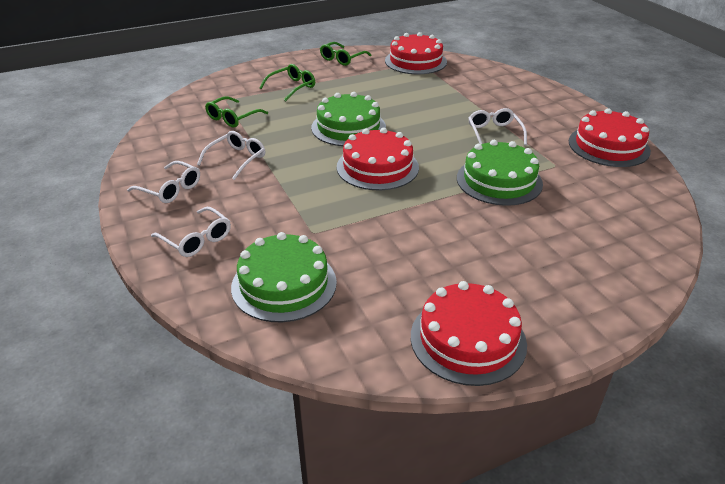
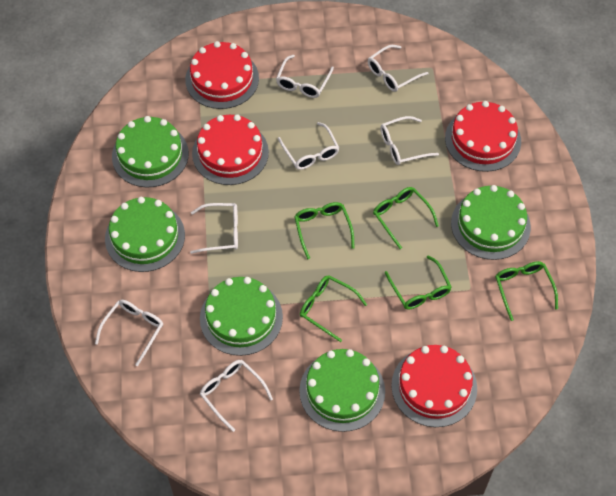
green cake: 3 -> 5
green glasses: 3 -> 5
white glasses: 4 -> 7

